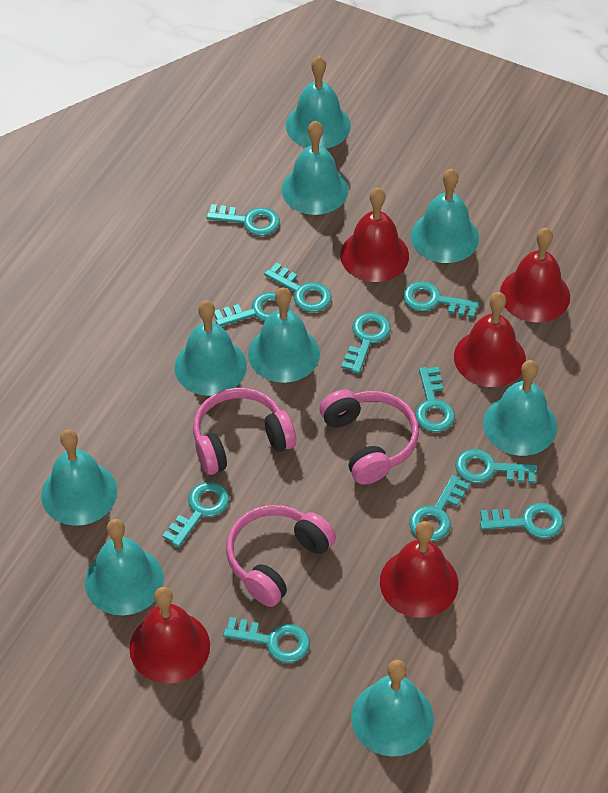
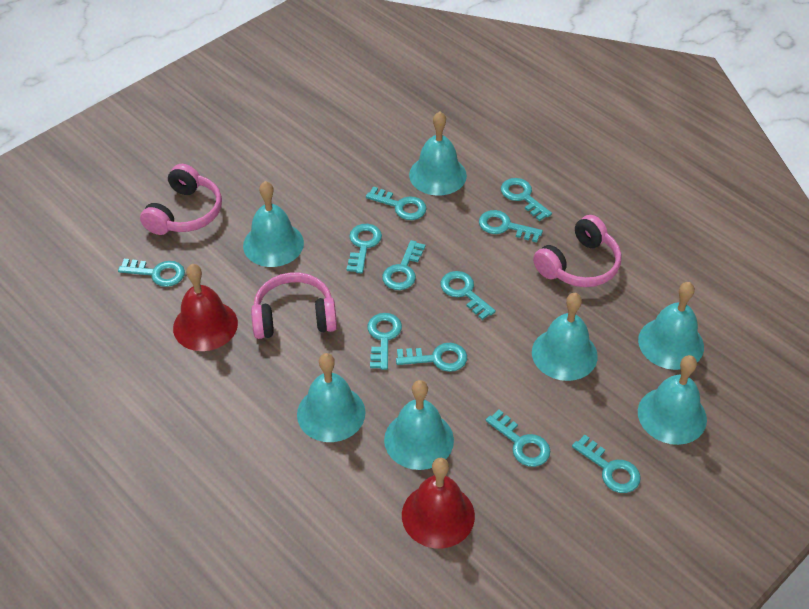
red bell: 5 -> 2
turquoise bell: 9 -> 7

